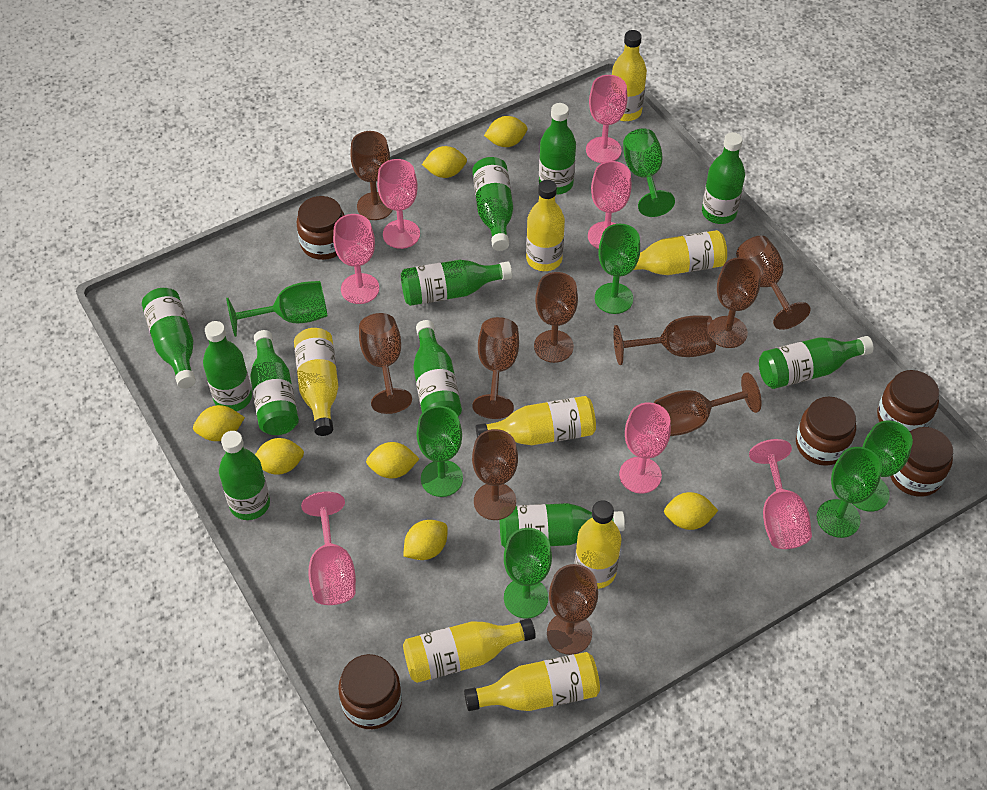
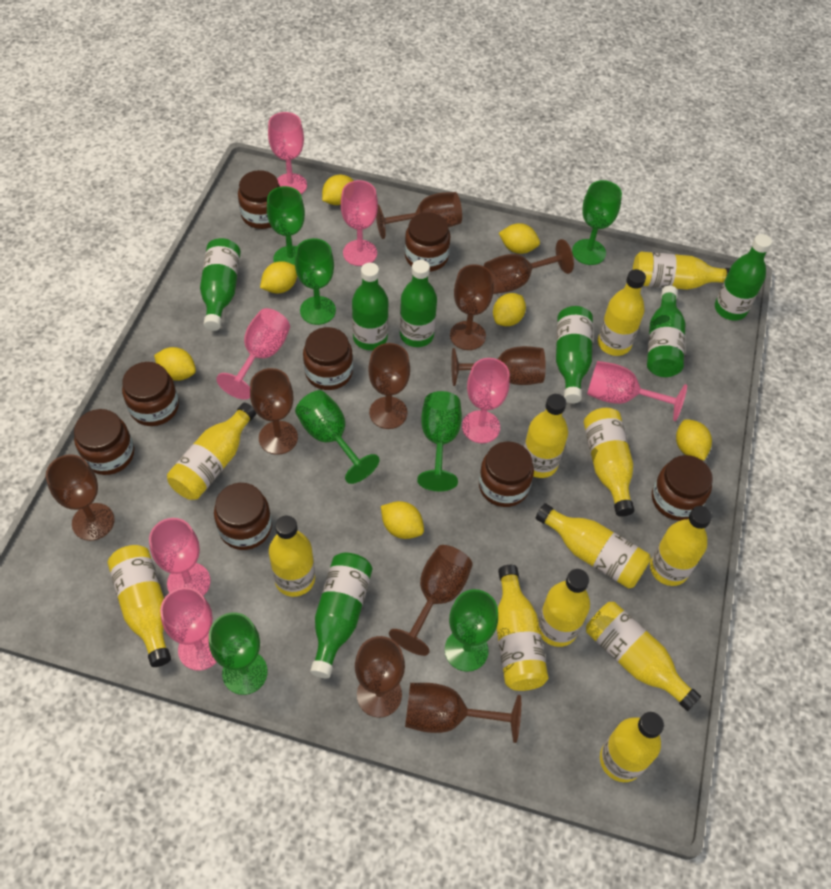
brown jar: 5 -> 8
green bottle: 11 -> 7
yellow bottle: 8 -> 13

